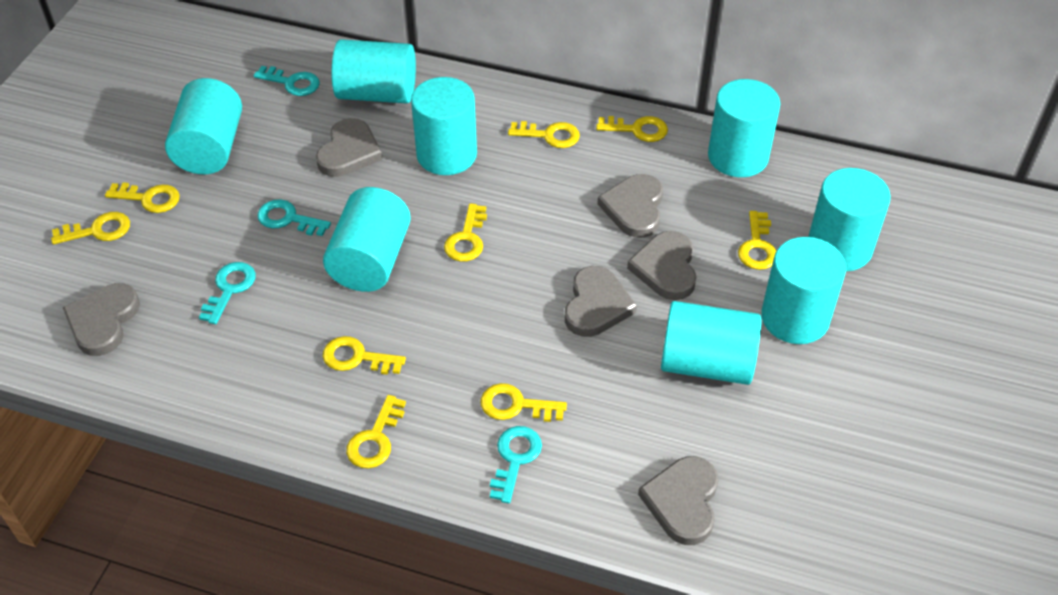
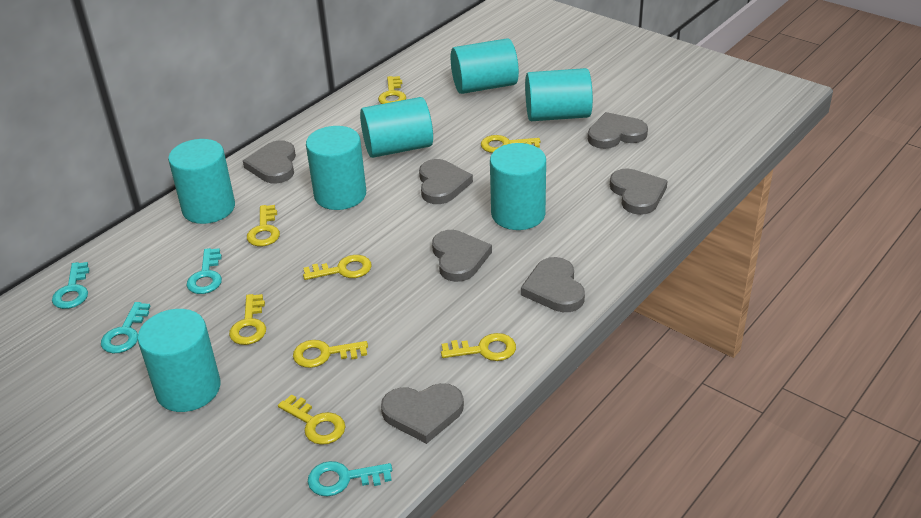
grey heart: 6 -> 7
turquoise cylinder: 8 -> 7
yellow key: 9 -> 8

